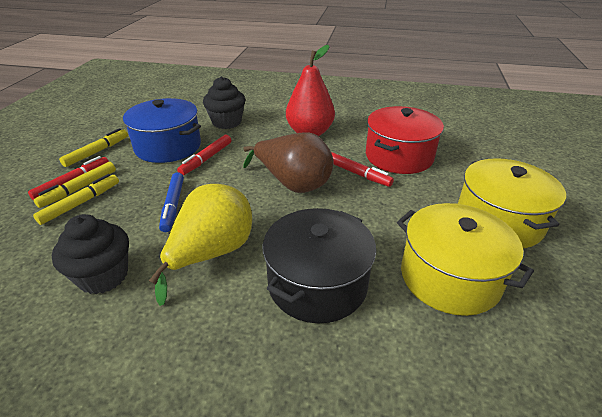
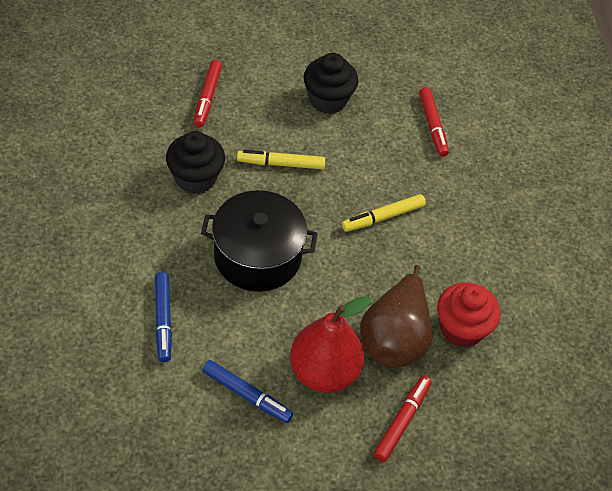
blue marker: 1 -> 2
blue pot: 1 -> 0
red cupcake: 0 -> 1
red pot: 1 -> 0
yellow marker: 3 -> 2
yellow pear: 1 -> 0
yellow pot: 2 -> 0

